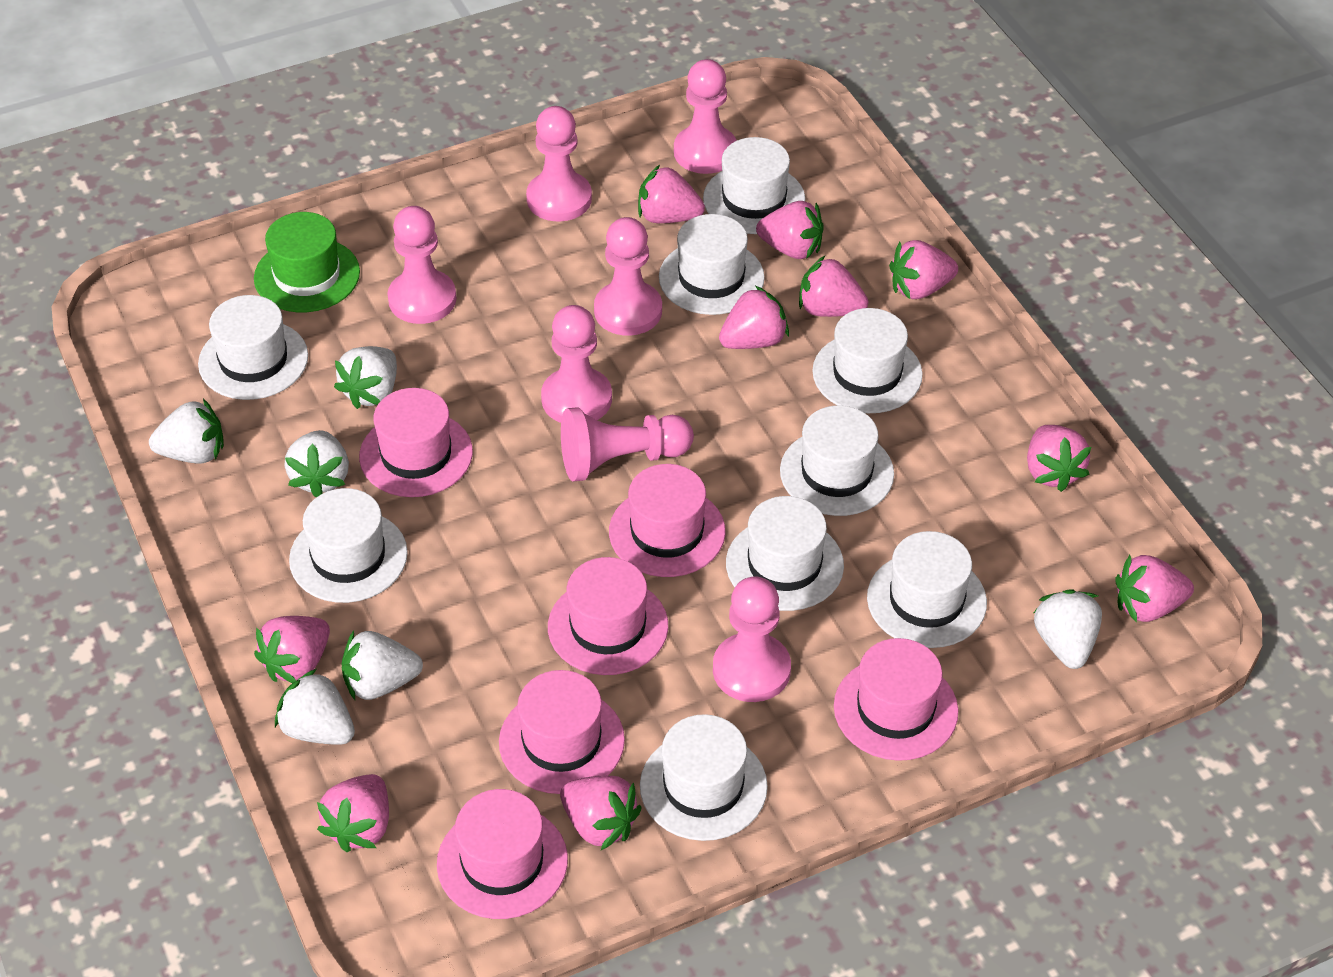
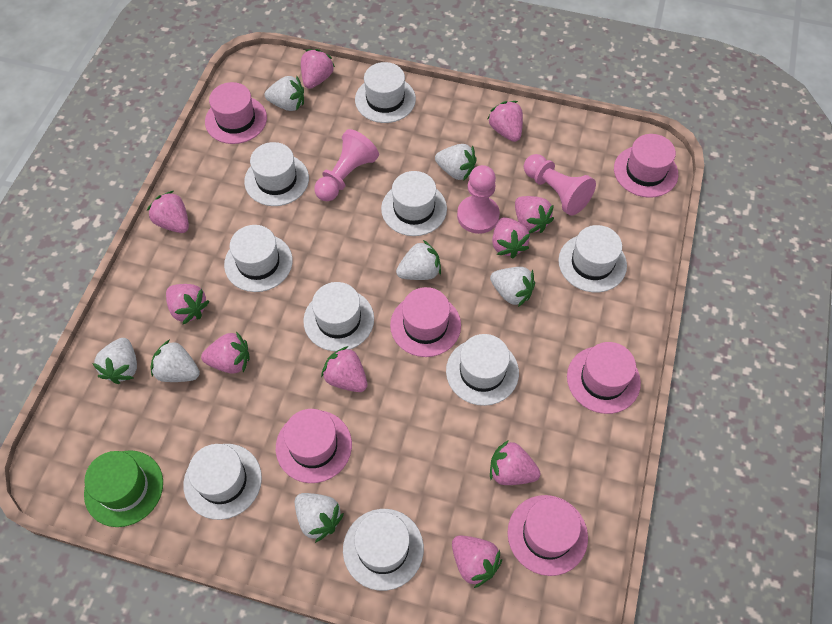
pink pawn: 7 -> 3
white strawberry: 6 -> 7

